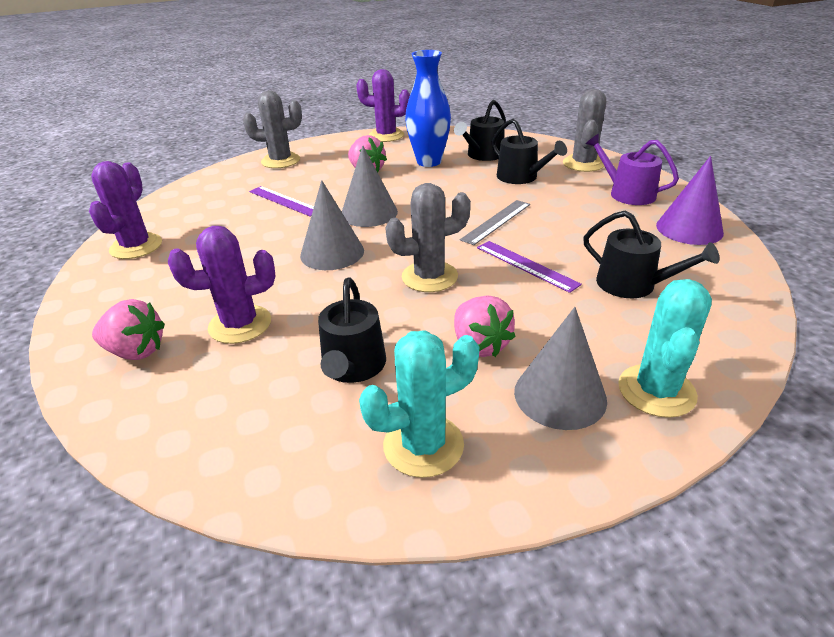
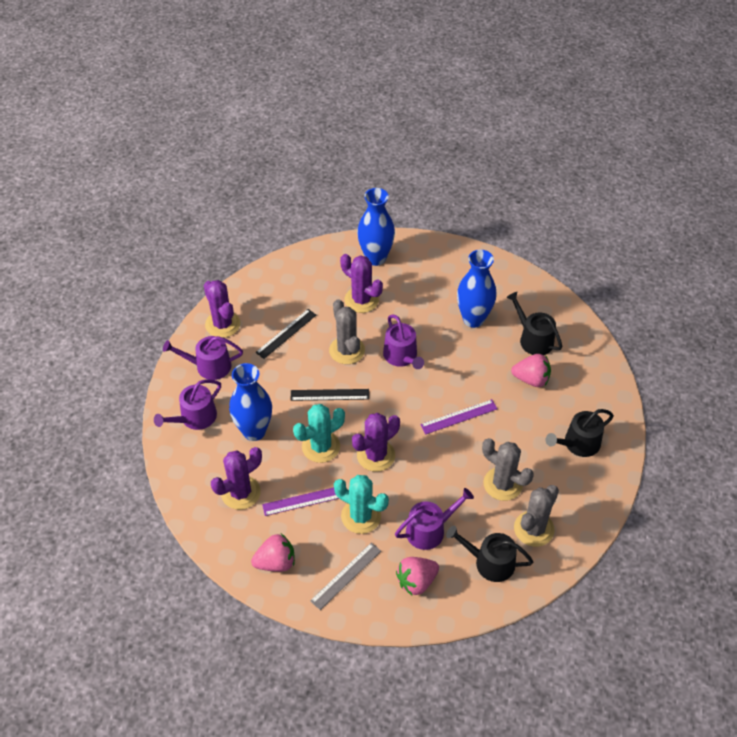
black ruler: 0 -> 2
black watering can: 4 -> 3
blue vase: 1 -> 3
grey cone: 3 -> 0
purple cactus: 3 -> 4
purple cone: 1 -> 0
purple watering can: 1 -> 4

